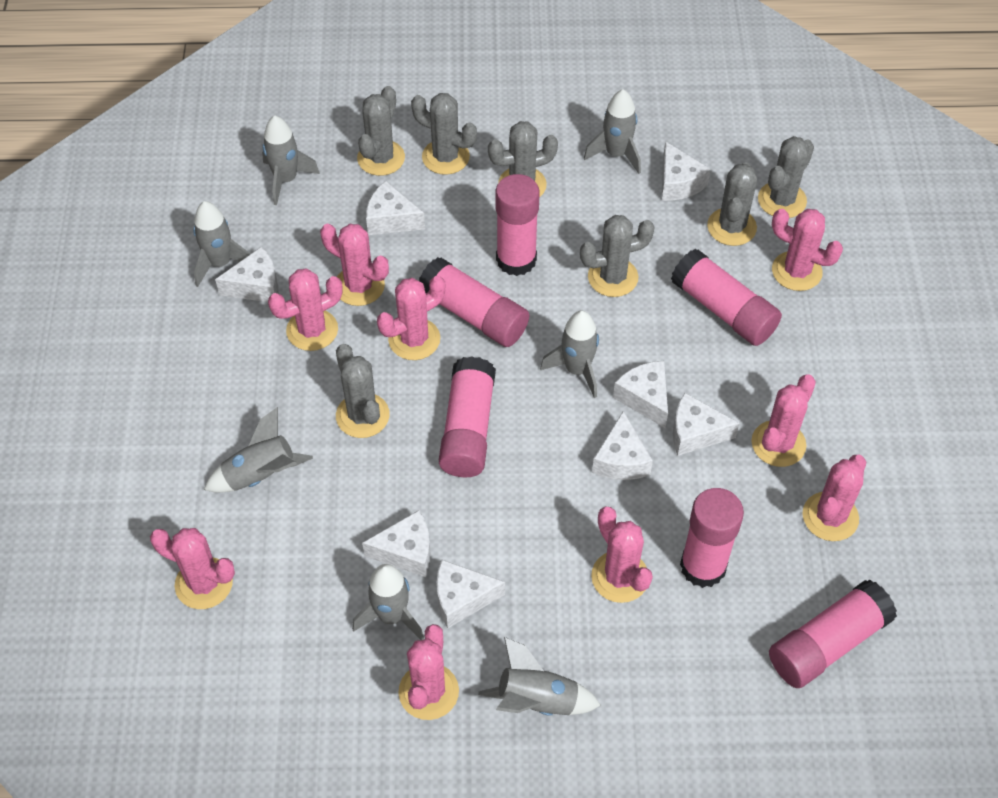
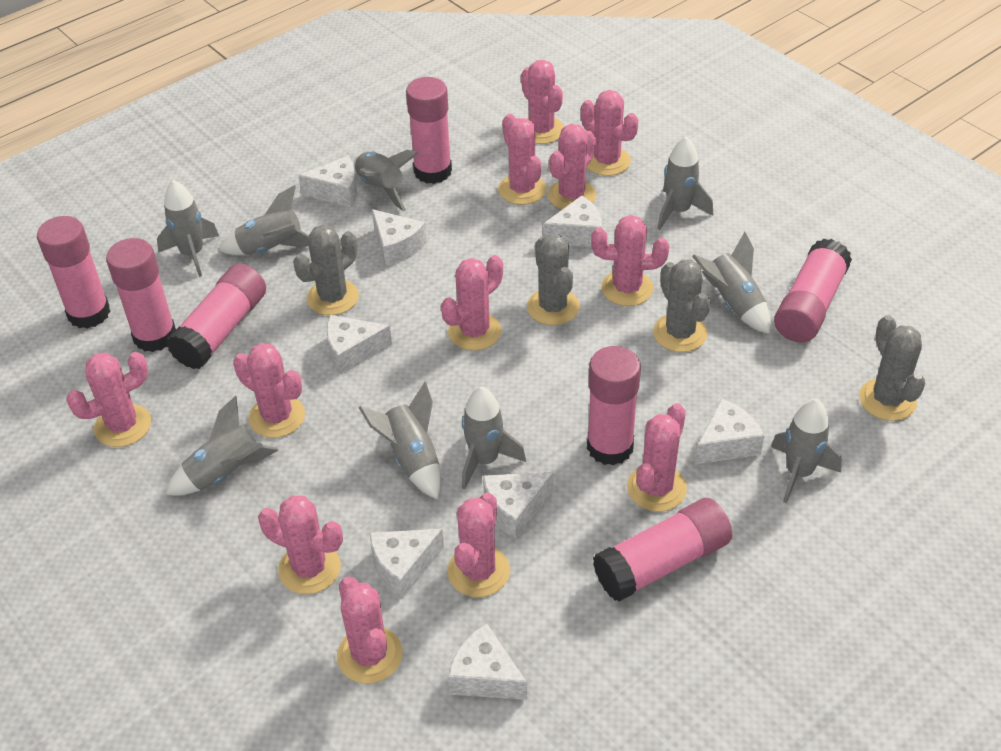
grey cactus: 7 -> 4
grey rocket: 7 -> 9
pink cactus: 9 -> 12
pink glue stick: 6 -> 7

